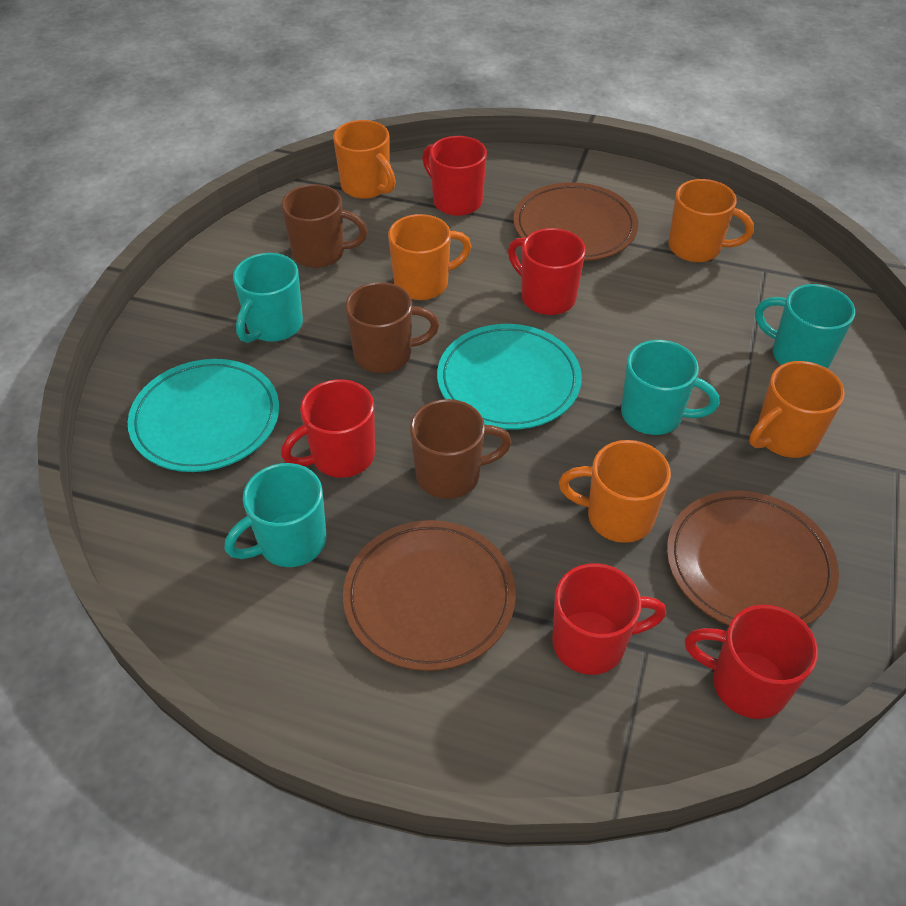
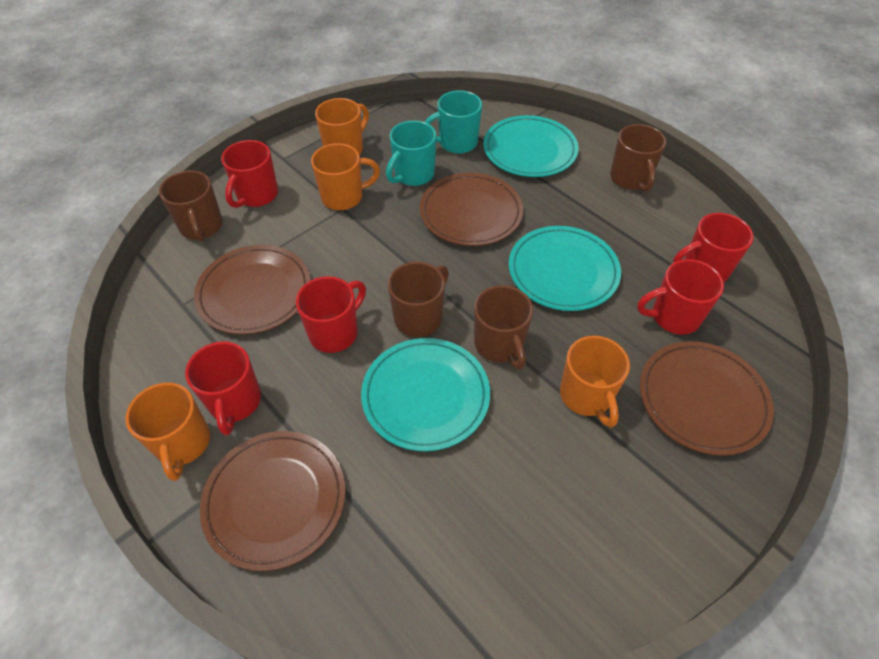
brown mug: 3 -> 4
brown plate: 3 -> 4
orange mug: 5 -> 4
turquoise mug: 4 -> 2
turquoise plate: 2 -> 3

